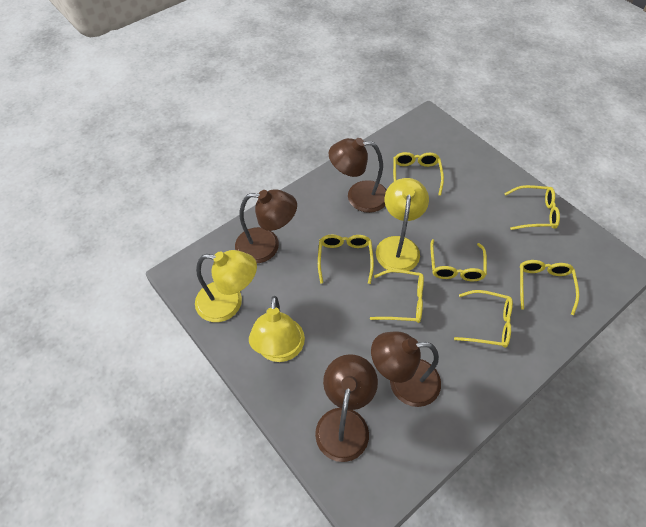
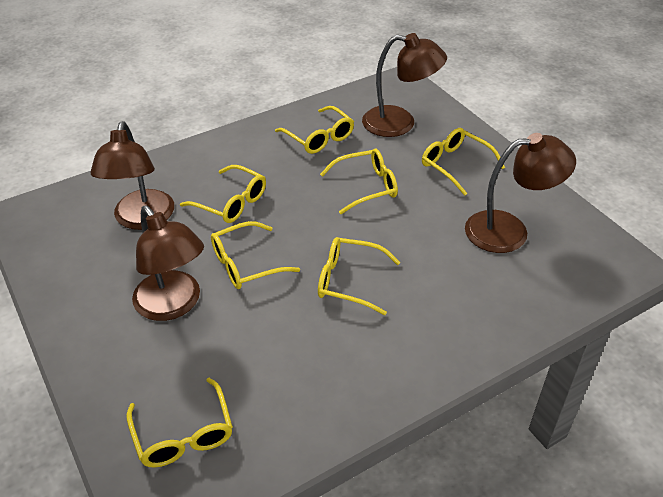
yellow lamp: 3 -> 0

